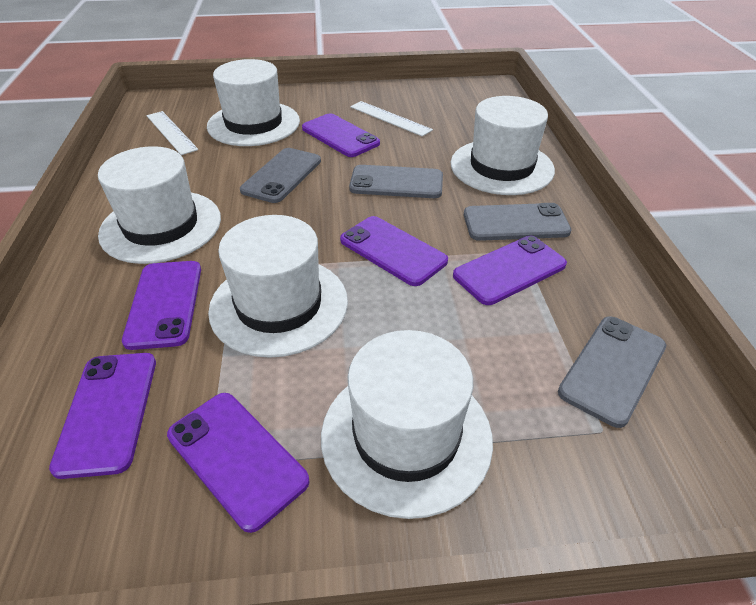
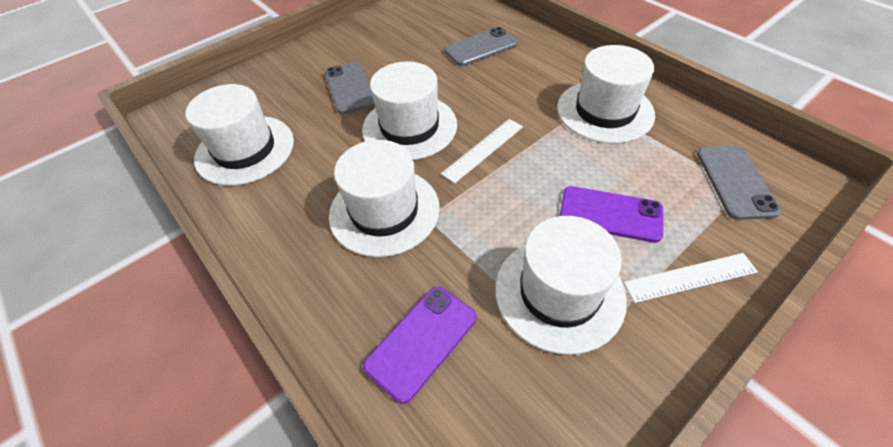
grey phone: 4 -> 3
purple phone: 6 -> 2

